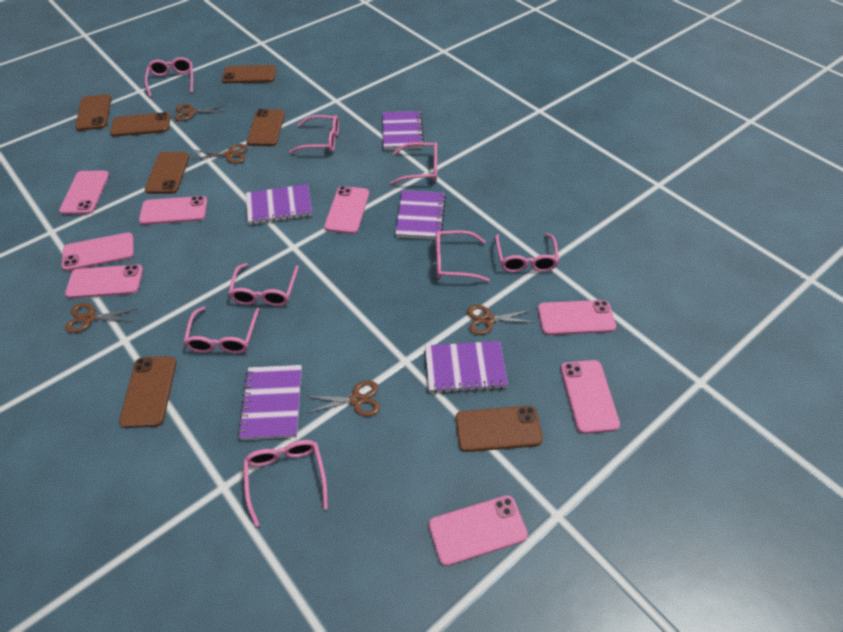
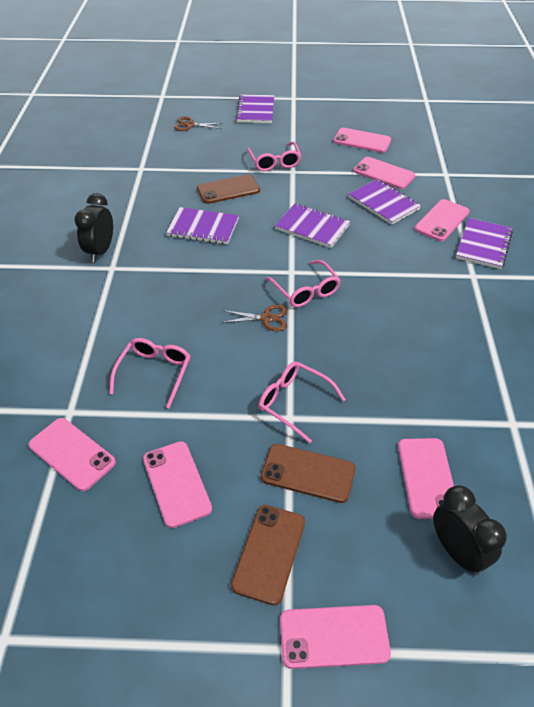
black clock: 0 -> 2
brown phone: 7 -> 3
brown scissors: 5 -> 2
pink glasses: 8 -> 4
pink phone: 8 -> 7

